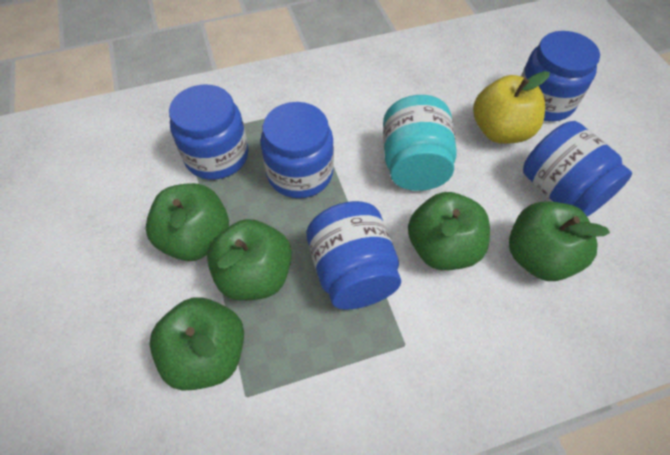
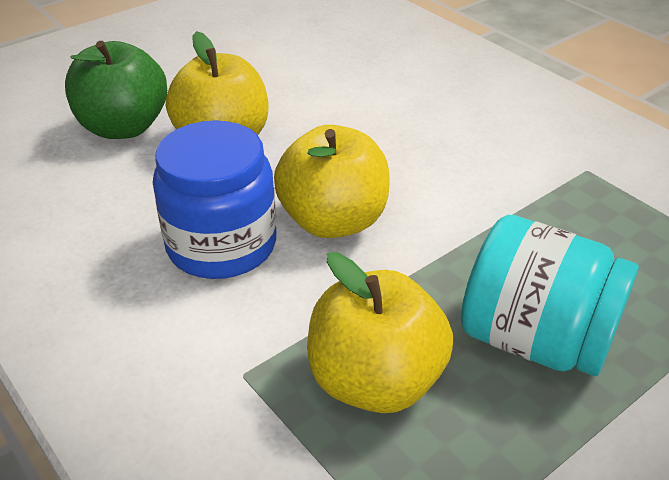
blue jar: 5 -> 1
green apple: 5 -> 1
yellow apple: 1 -> 3

